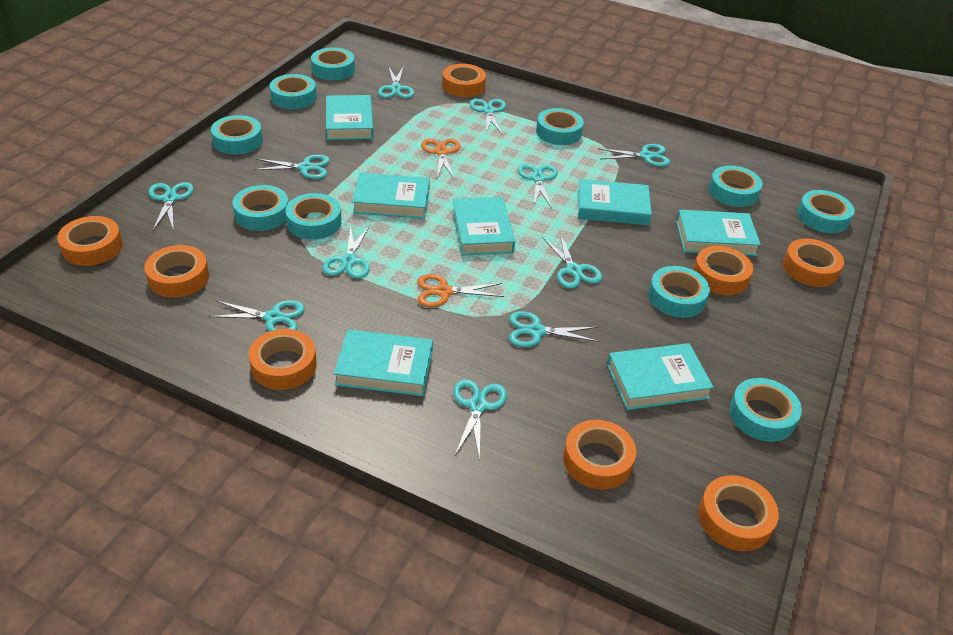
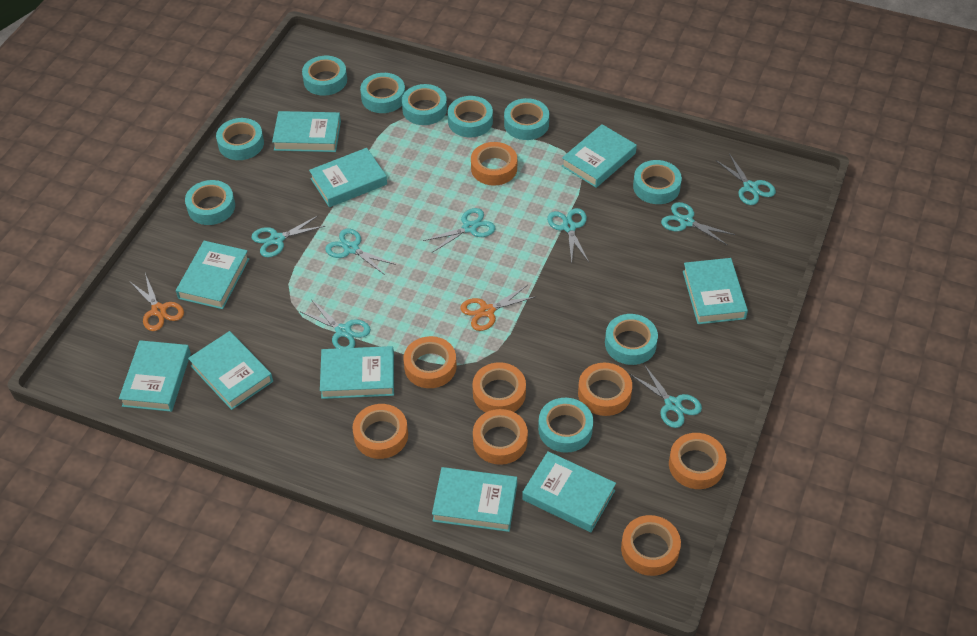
turquoise book: 7 -> 10
turquoise scissors: 11 -> 8

